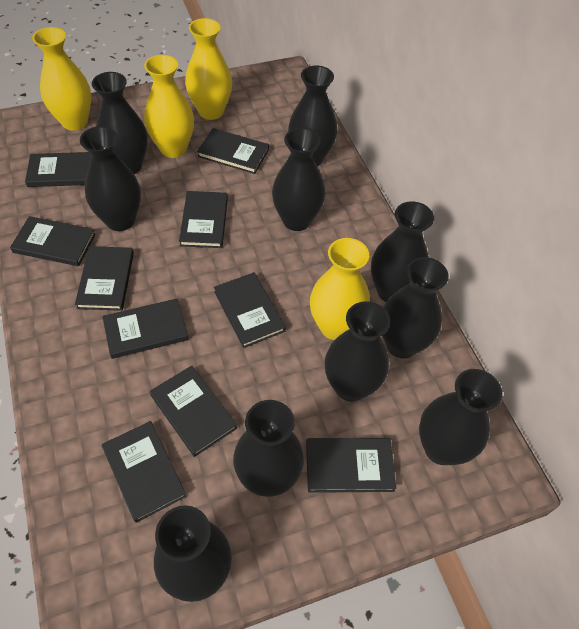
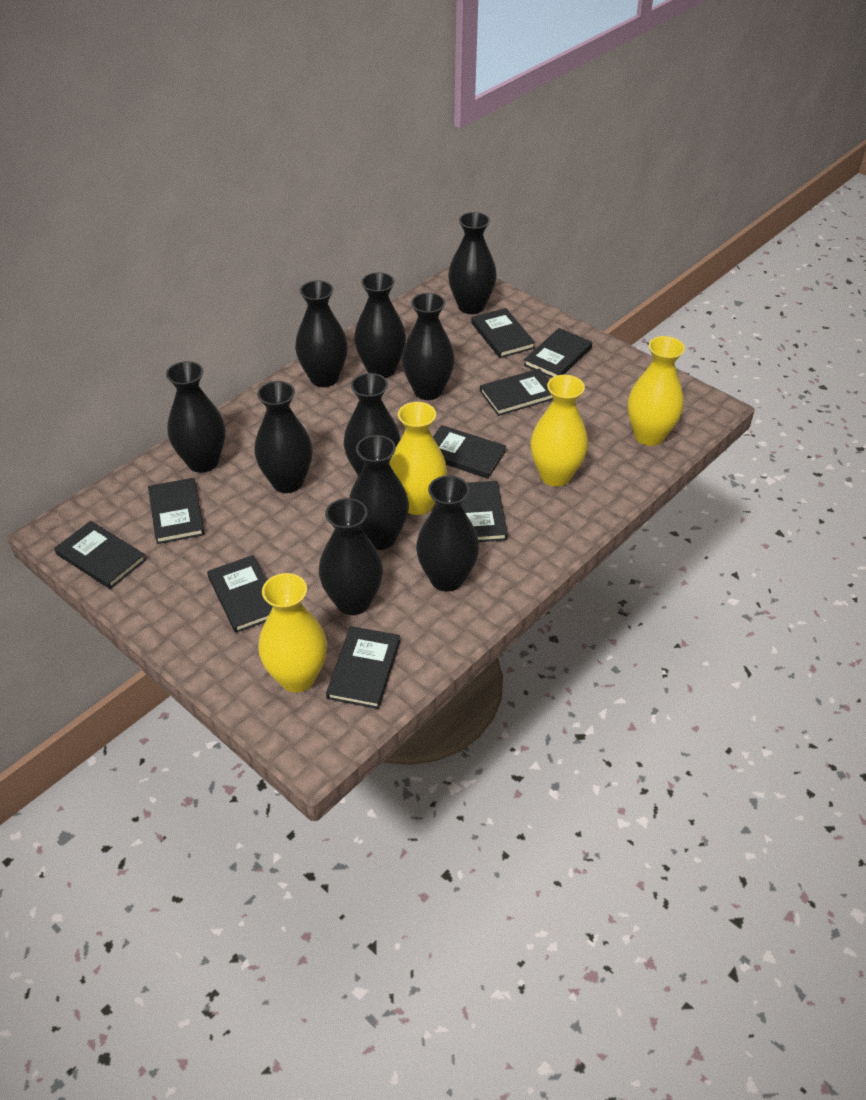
black book: 10 -> 9

